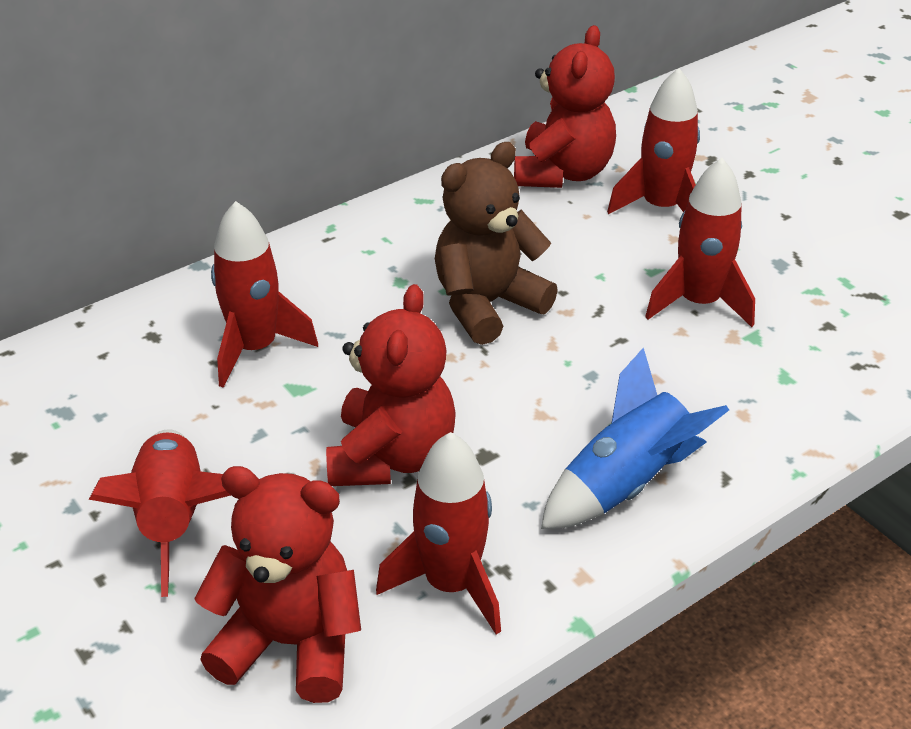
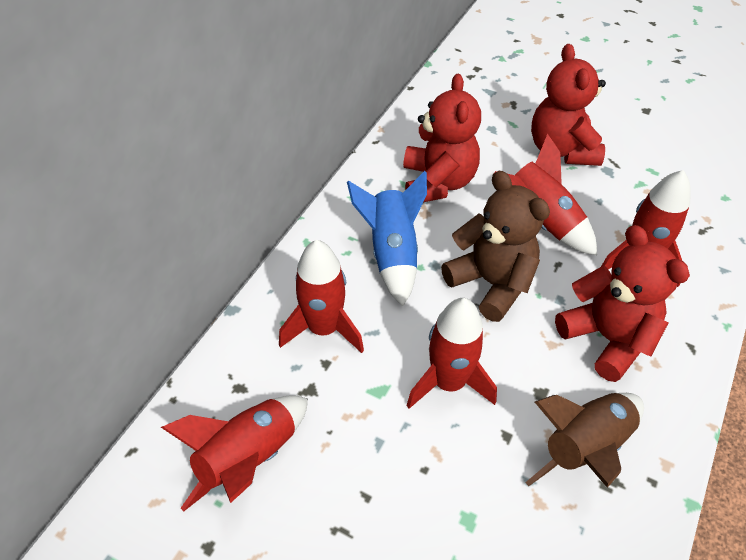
brown rocket: 0 -> 1

